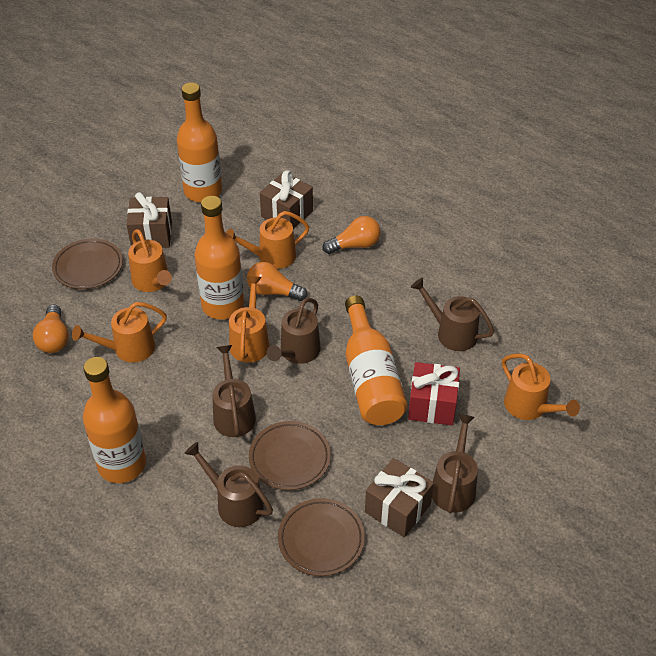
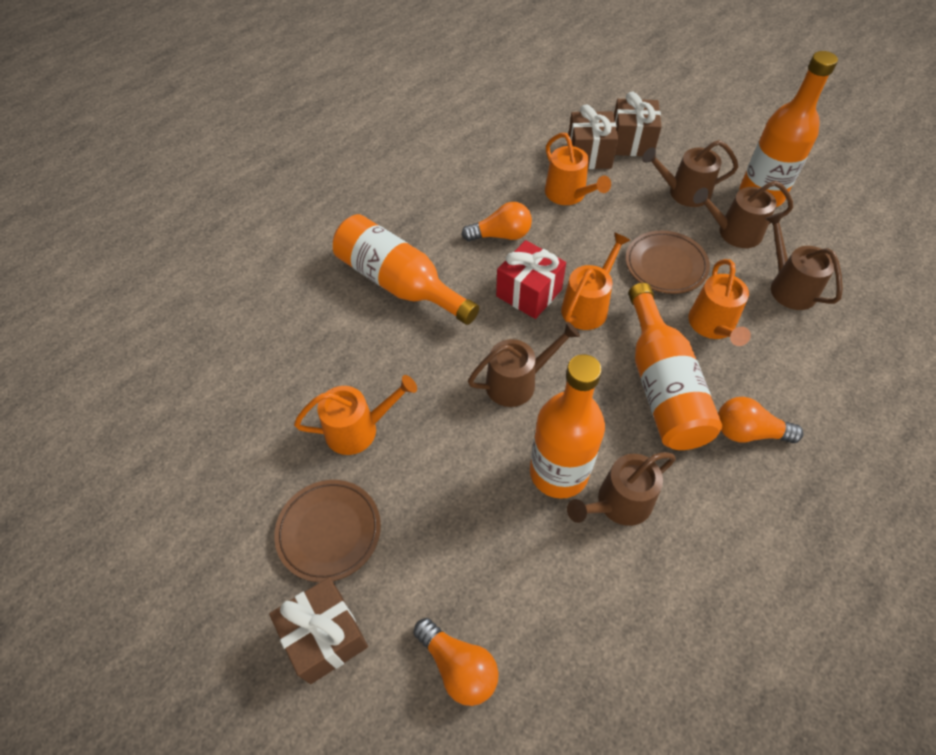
brown plate: 3 -> 2
orange watering can: 5 -> 4

